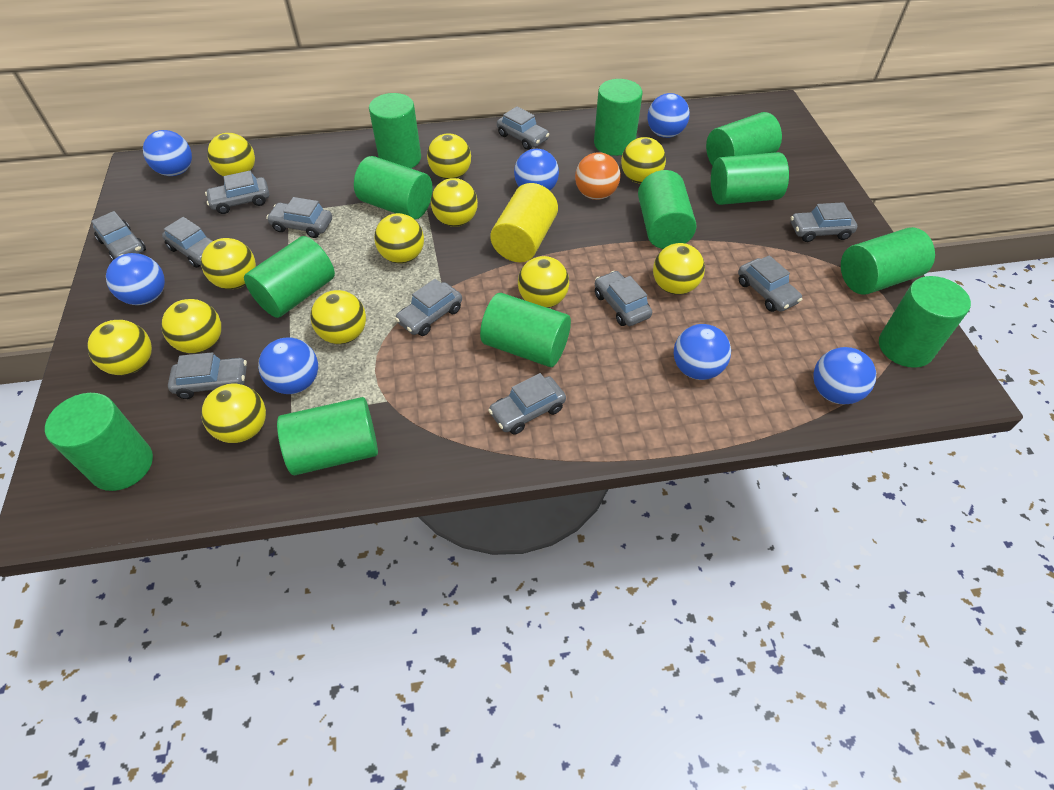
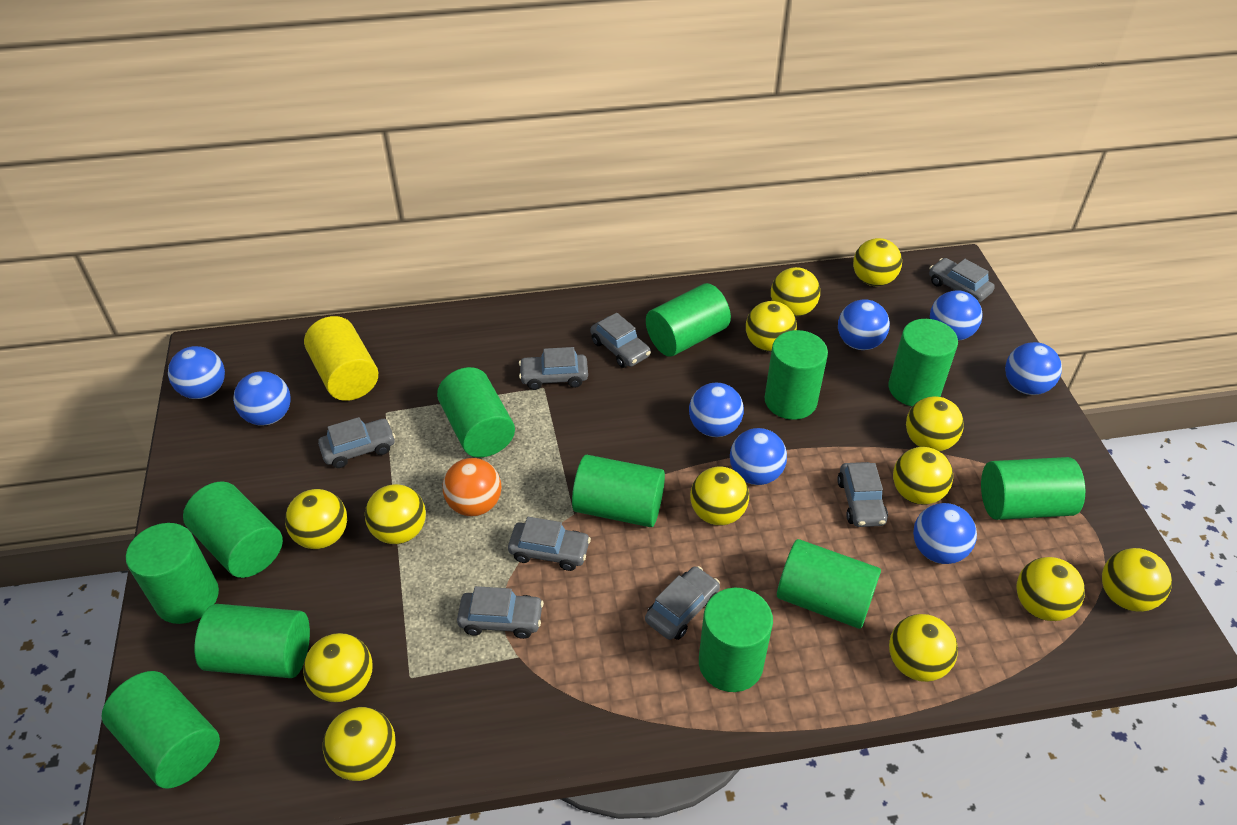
blue ball: 7 -> 8
grey car: 11 -> 8
yellow ball: 12 -> 13

